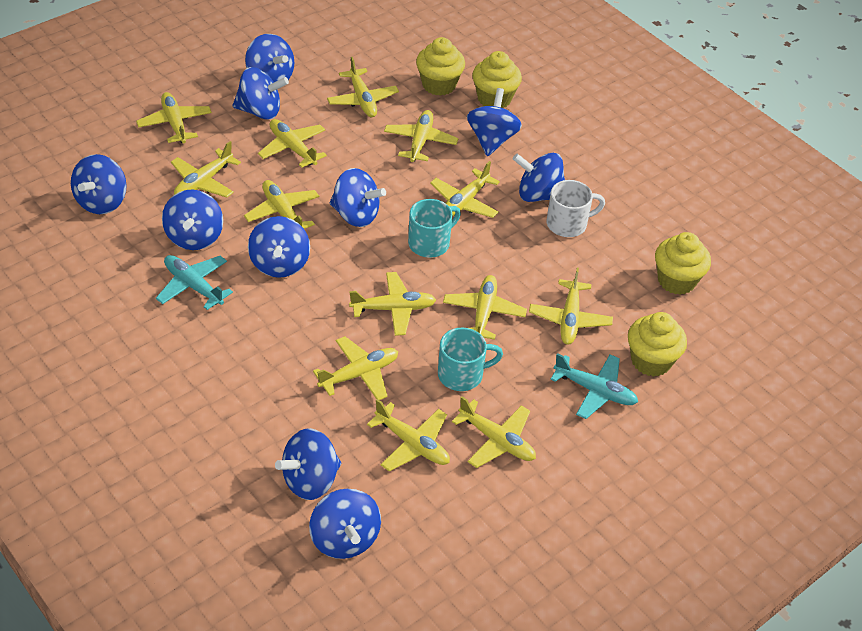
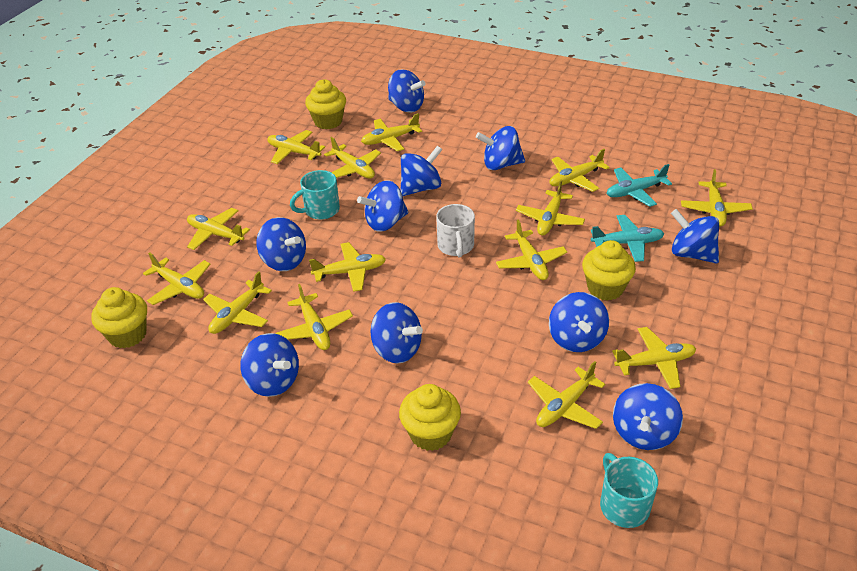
yellow plane: 13 -> 14

